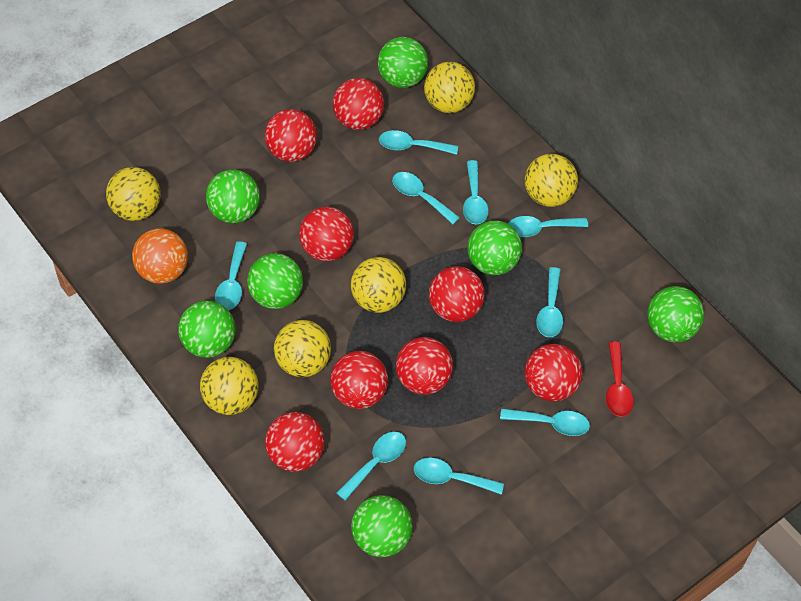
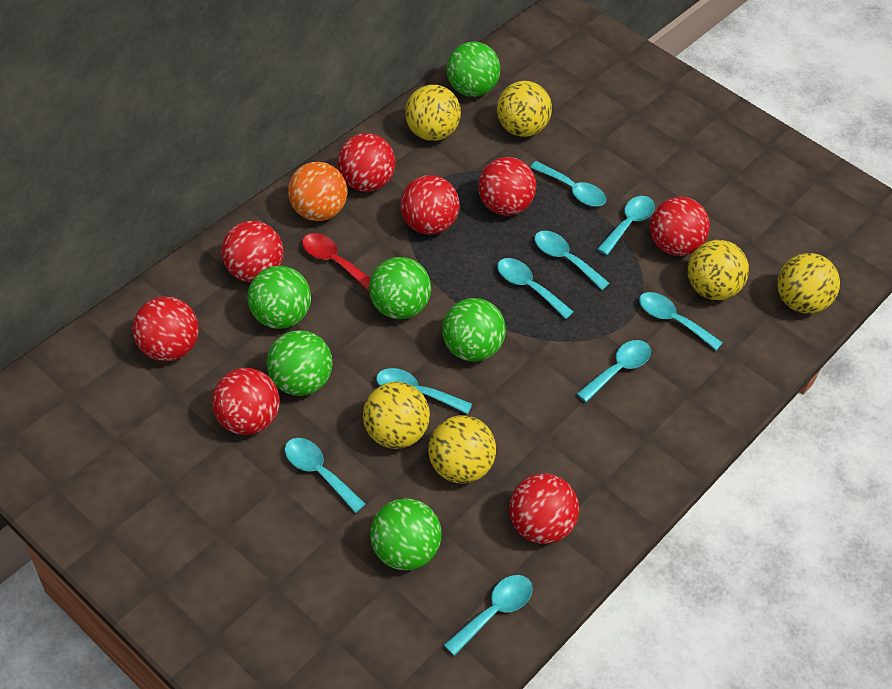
green ball: 7 -> 6

